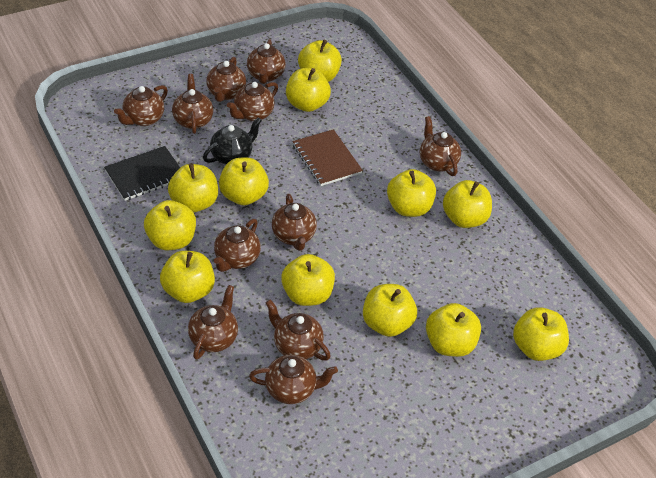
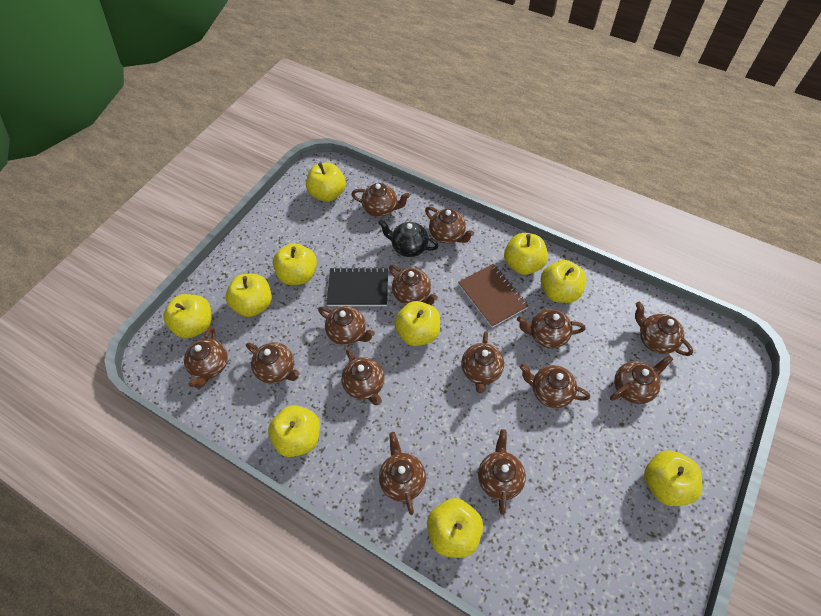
brown teapot: 11 -> 14
yellow apple: 12 -> 10

